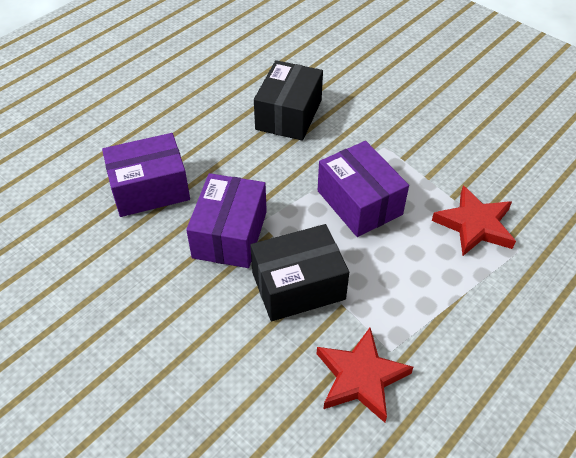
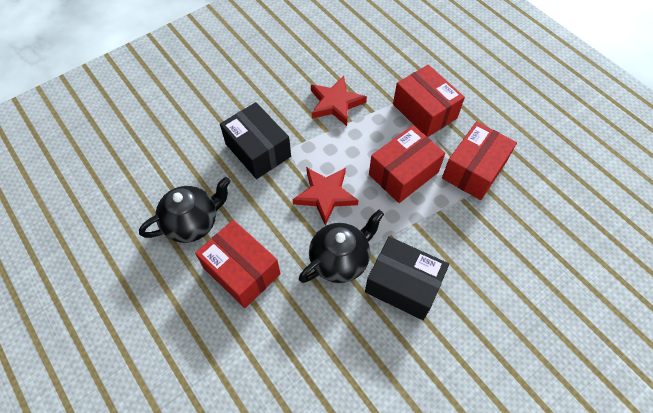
black teapot: 0 -> 2
purple box: 3 -> 0
red box: 0 -> 4

